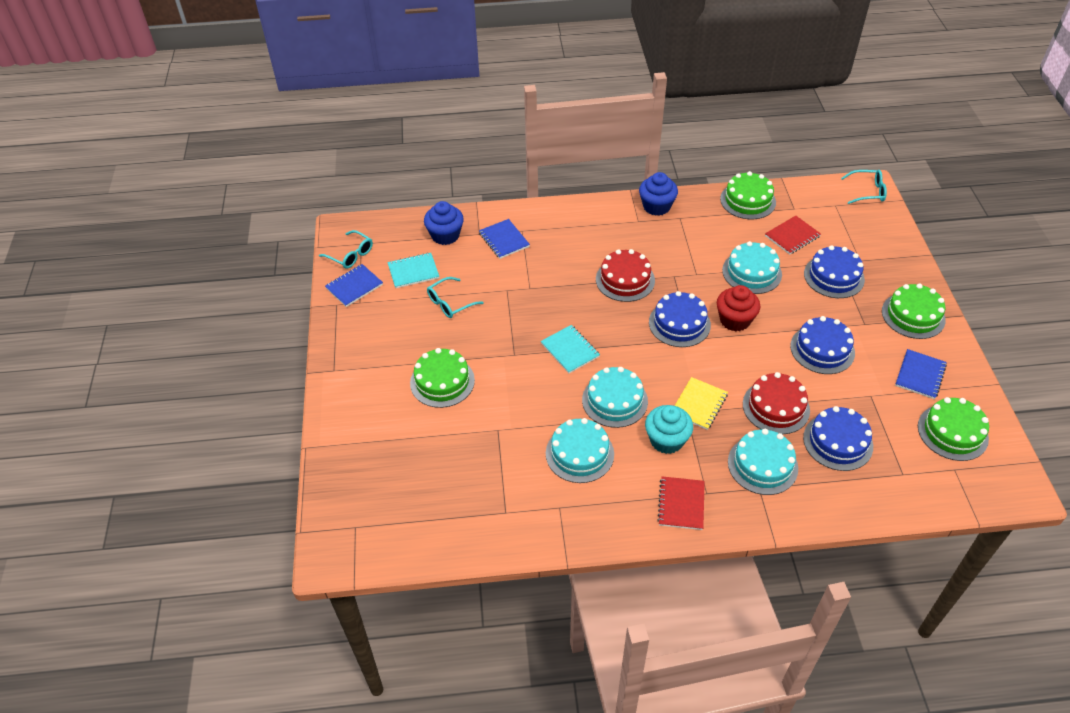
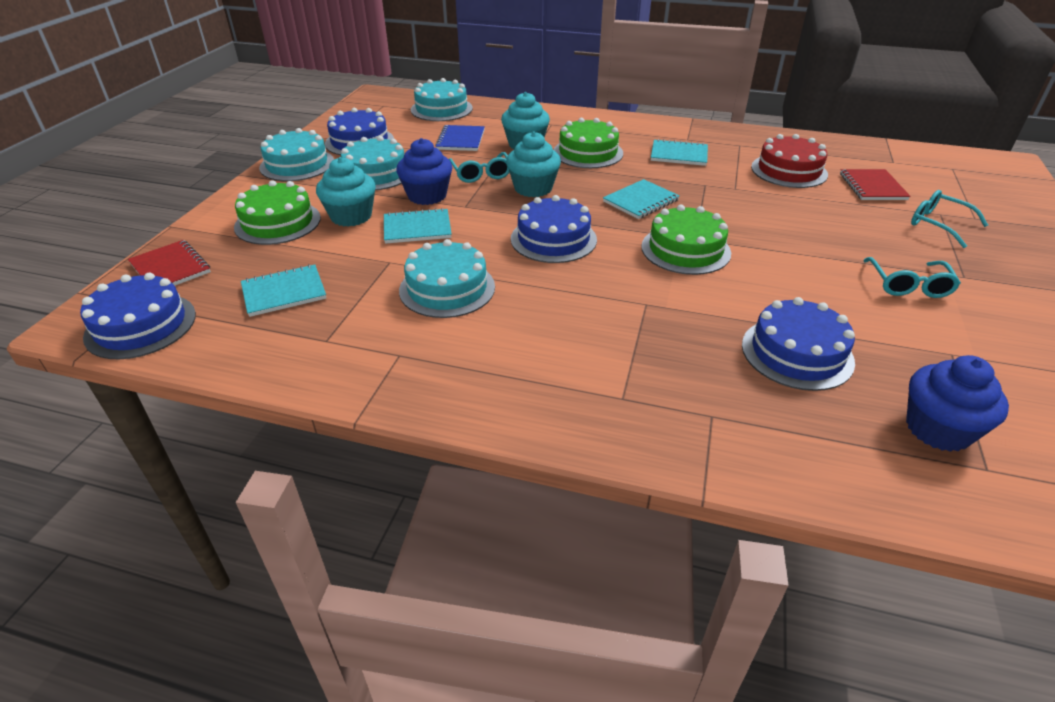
blue notebook: 3 -> 1
green cake: 4 -> 3
red cake: 2 -> 1
red cupcake: 1 -> 0
turquoise cupcake: 1 -> 3
turquoise notebook: 2 -> 4
yellow notebook: 1 -> 0

